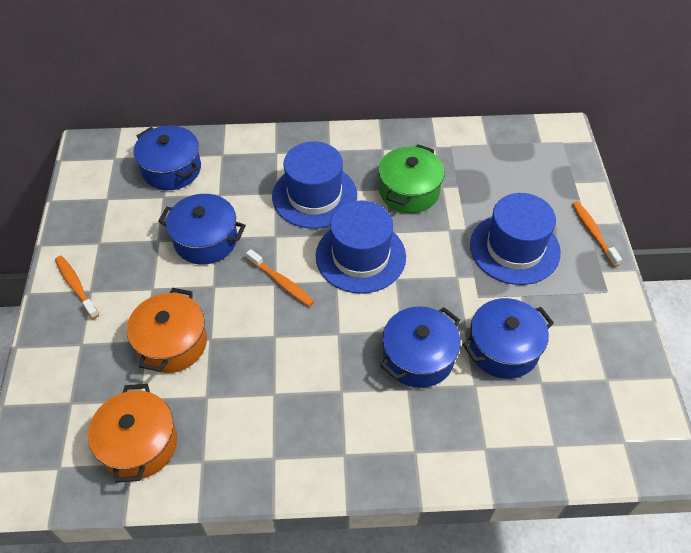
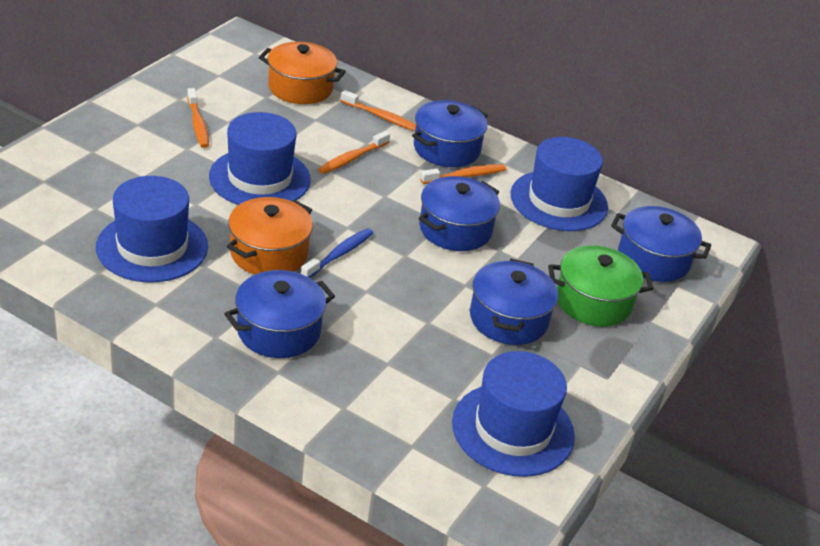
blue hat: 3 -> 4
blue pot: 4 -> 5
blue toothbrush: 0 -> 1
orange toothbrush: 3 -> 4

